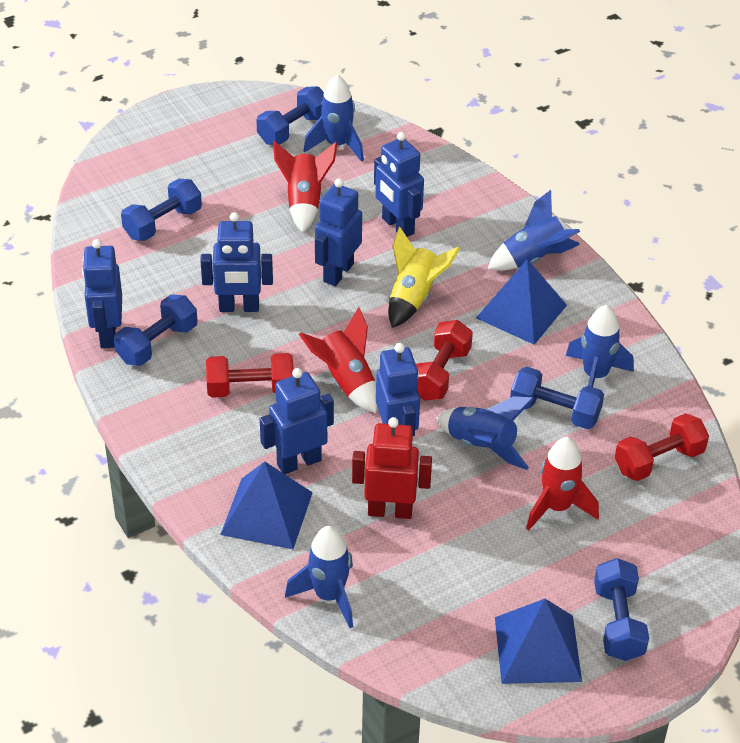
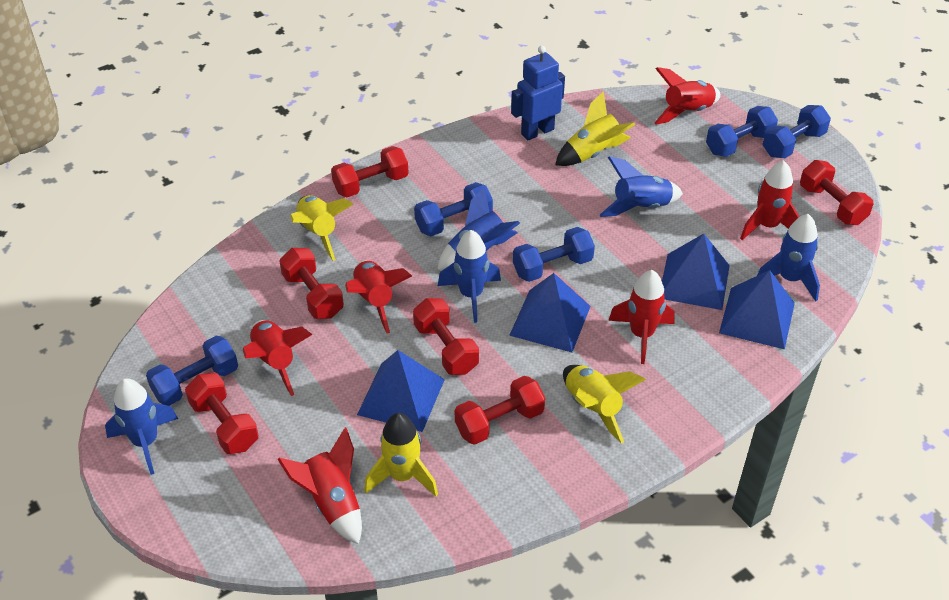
blue pyramid: 3 -> 4
blue robot: 6 -> 1
red dumbbell: 3 -> 6
red robot: 1 -> 0
red rocket: 3 -> 6
yellow rocket: 1 -> 4

